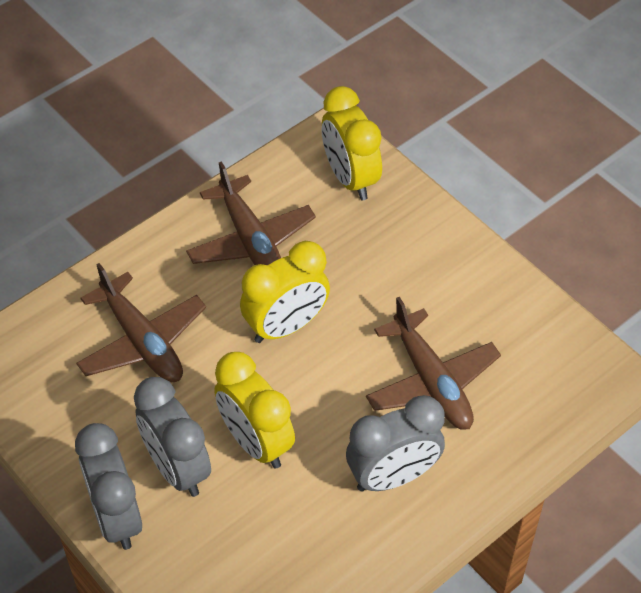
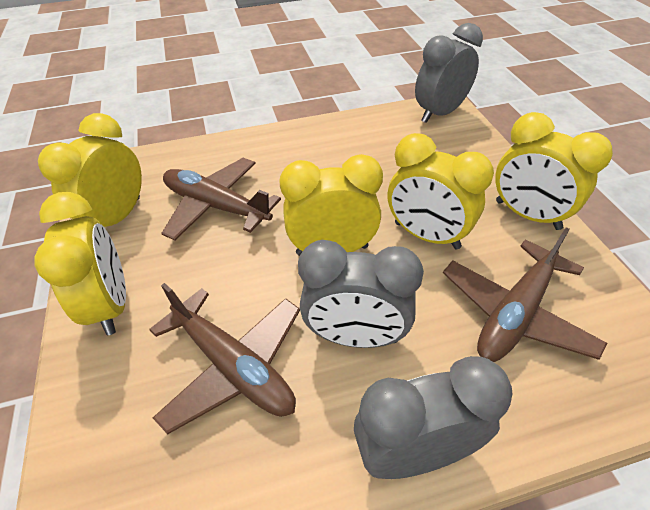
yellow clock: 3 -> 5

